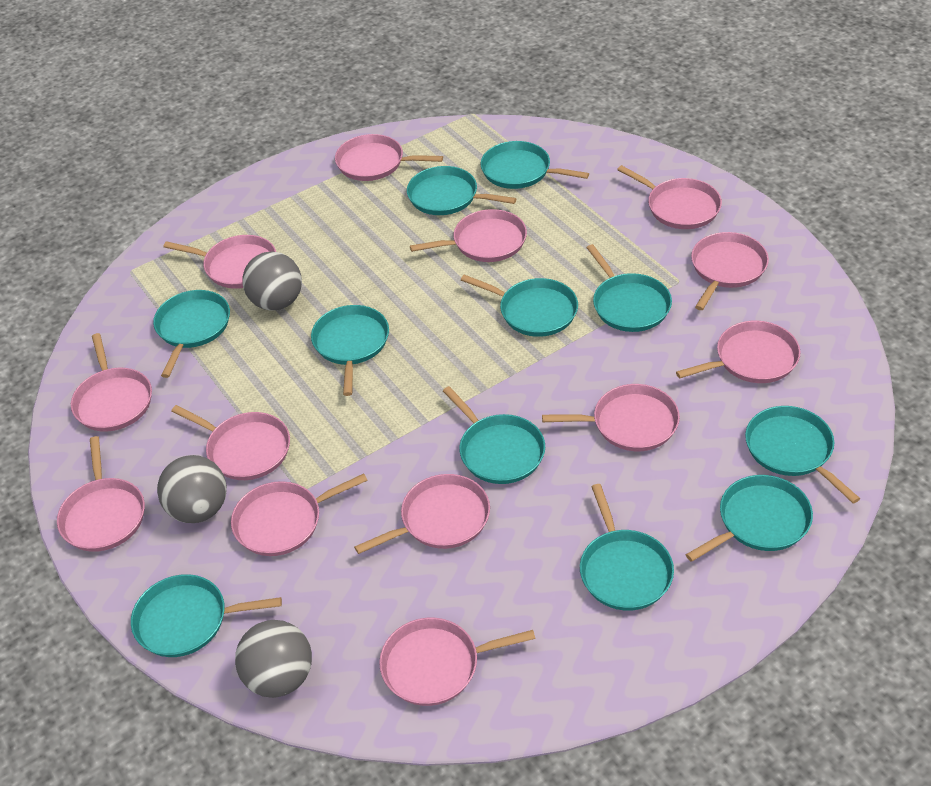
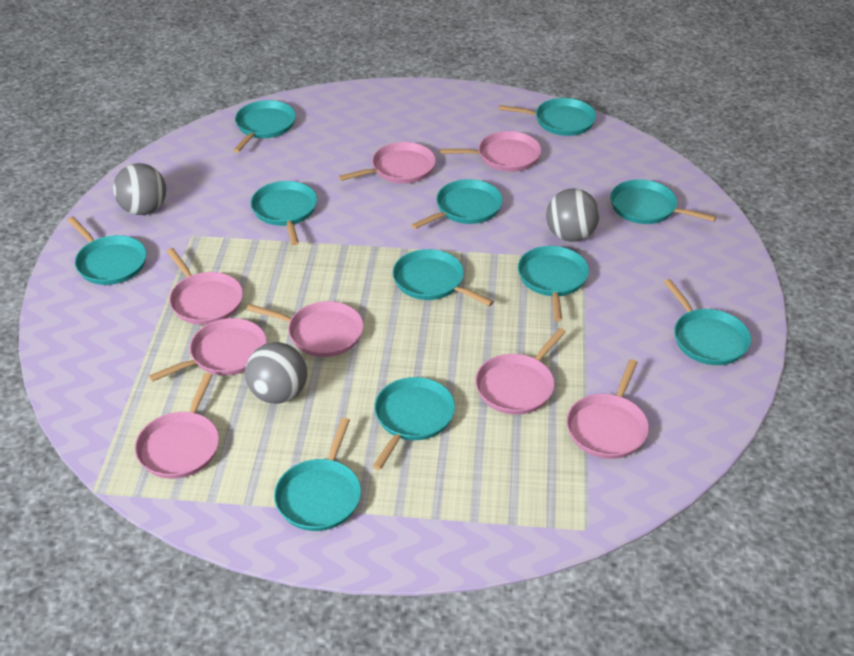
pink pan: 13 -> 8

